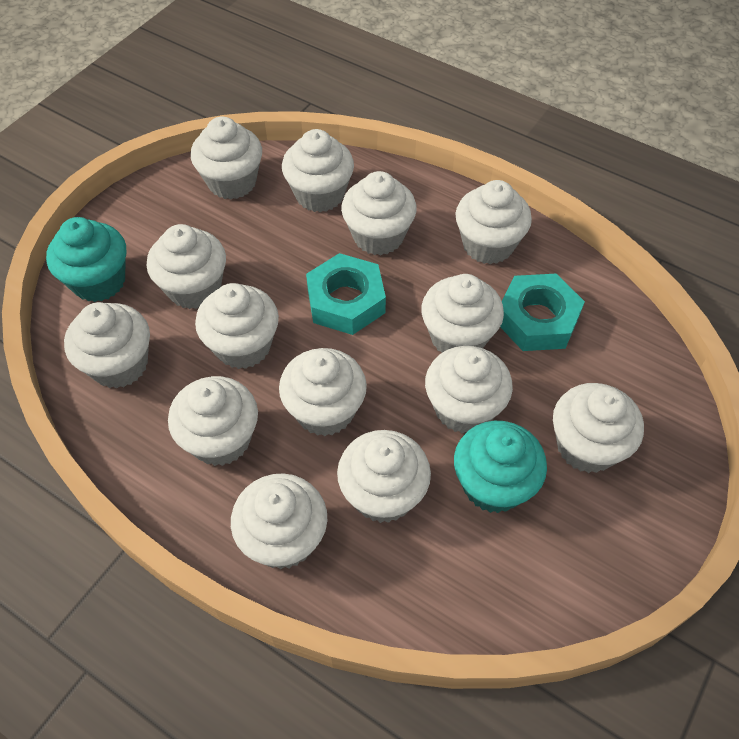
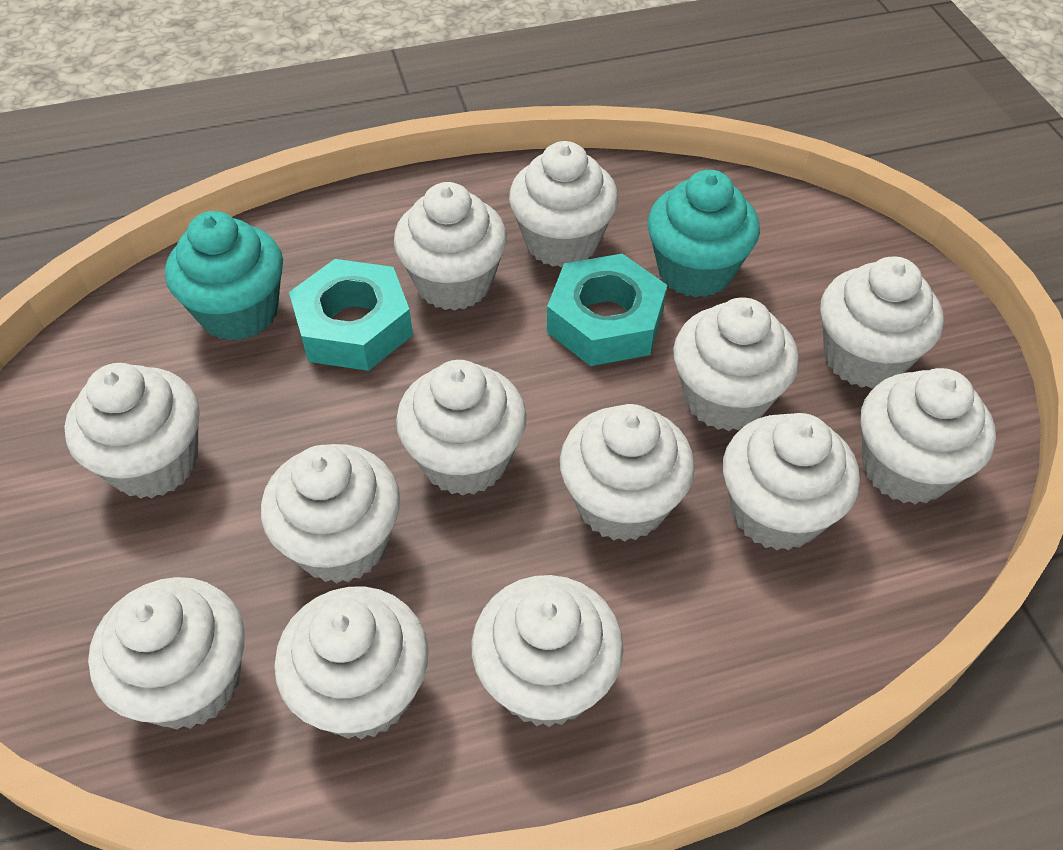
white cupcake: 14 -> 13

